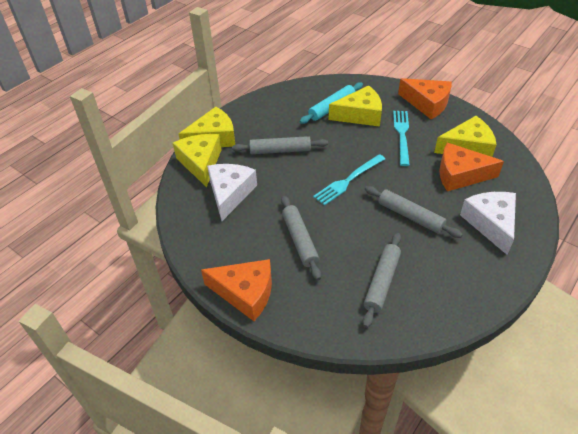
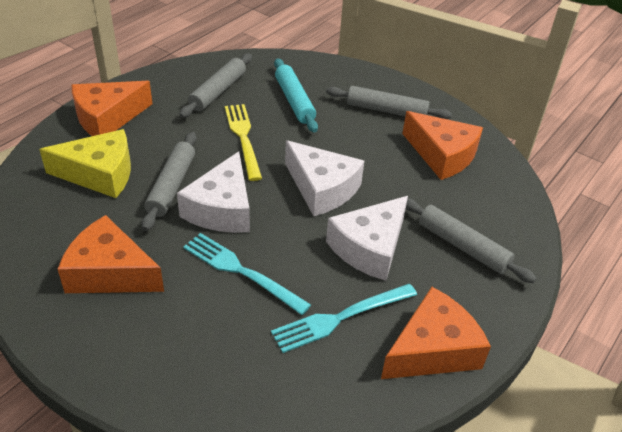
orange cheese: 3 -> 4
white cheese: 2 -> 3
yellow cheese: 4 -> 1
yellow fork: 0 -> 1

